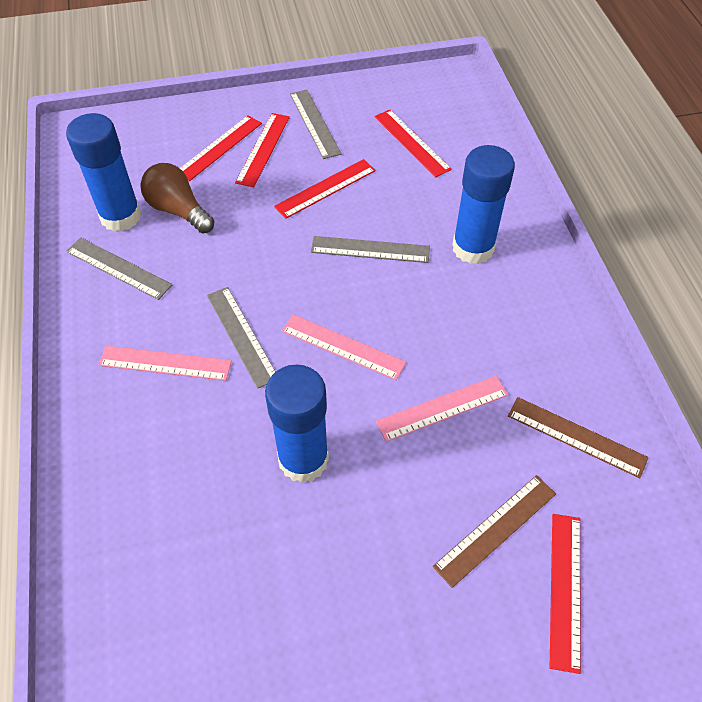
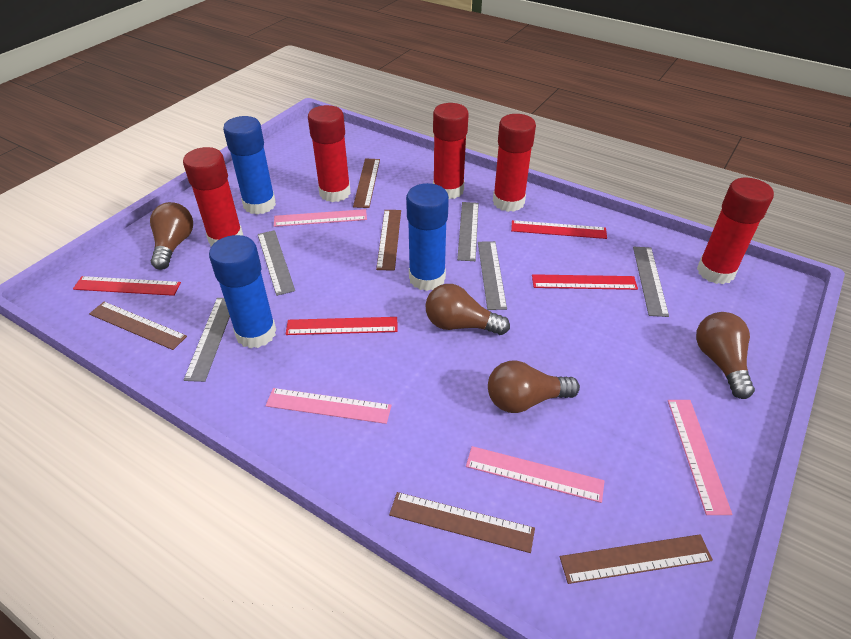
brown light bulb: 1 -> 4
brown ruler: 2 -> 5
grey ruler: 4 -> 5
pink ruler: 3 -> 4
red glue stick: 0 -> 5
red ruler: 5 -> 4

